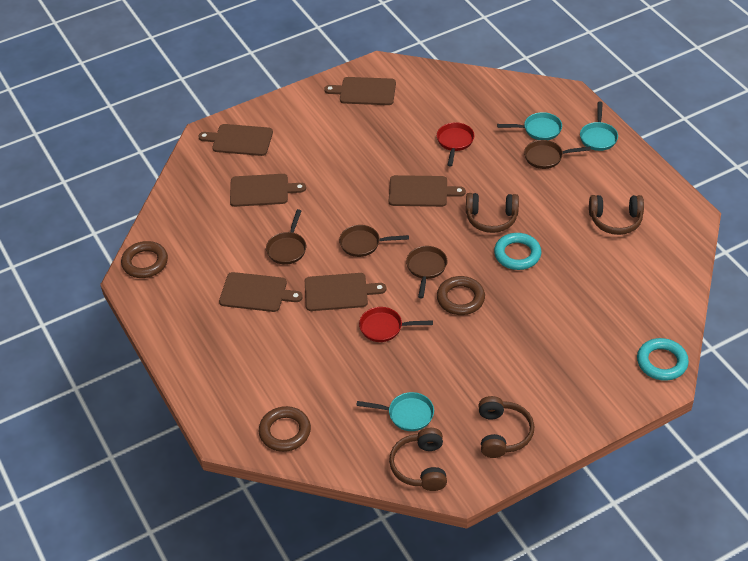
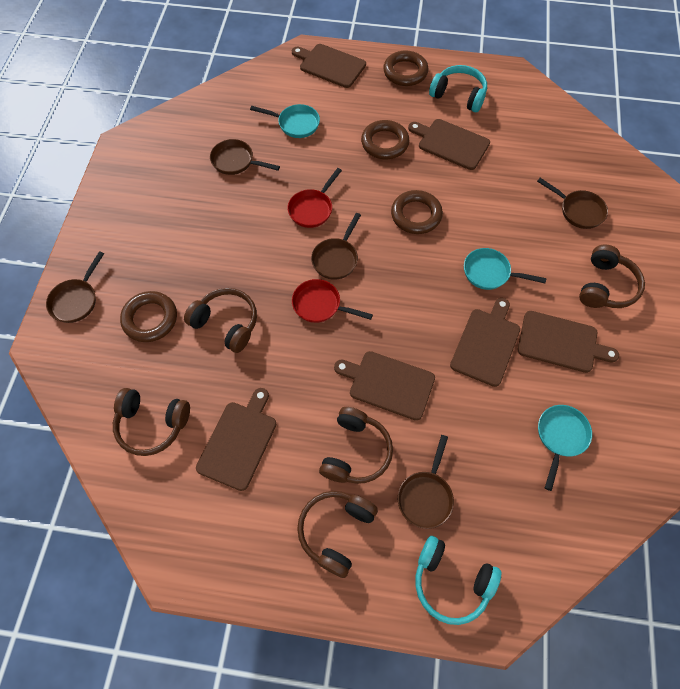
brown headphones: 4 -> 5
brown pan: 4 -> 5
brown ring: 3 -> 4
turquoise headphones: 0 -> 2
turquoise ring: 2 -> 0

